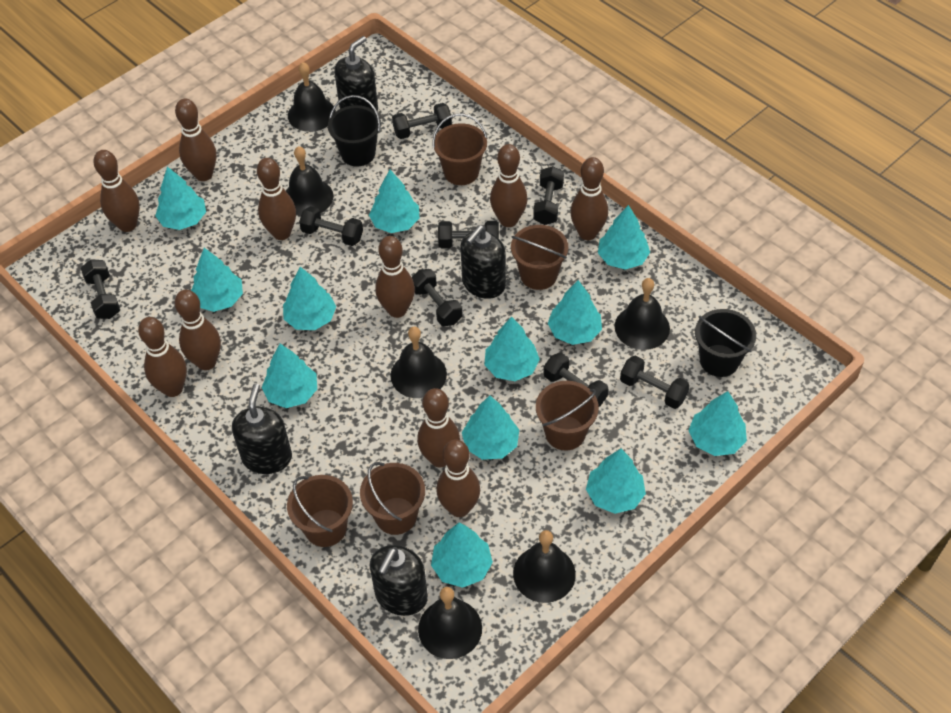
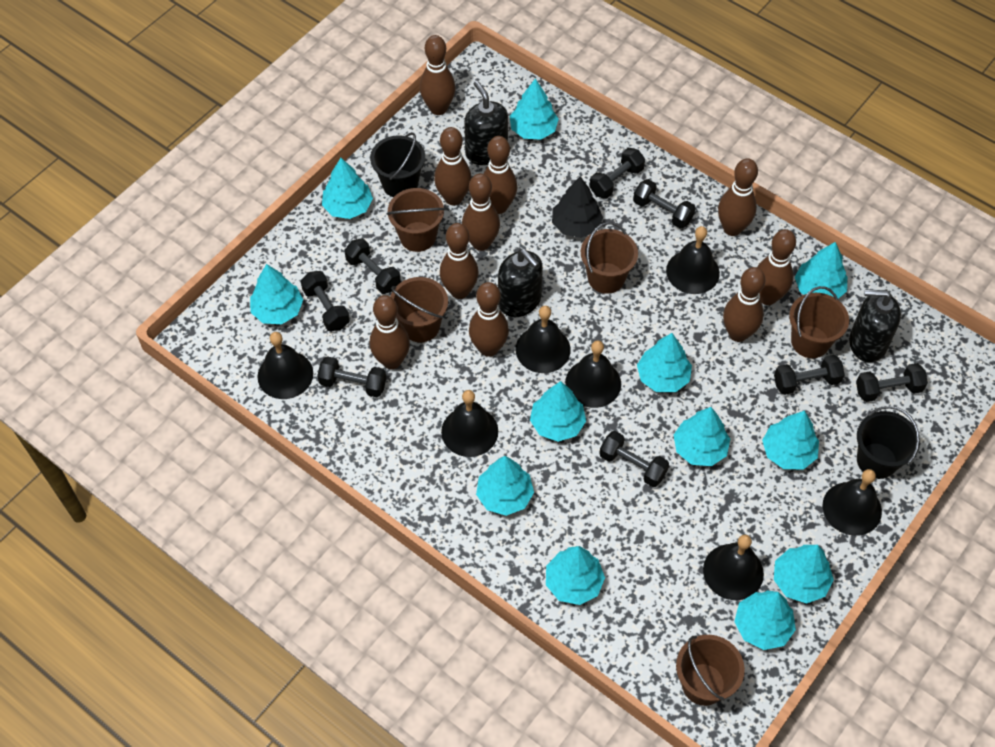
black bell: 6 -> 7
black soap dispenser: 4 -> 3
black tree: 0 -> 1

